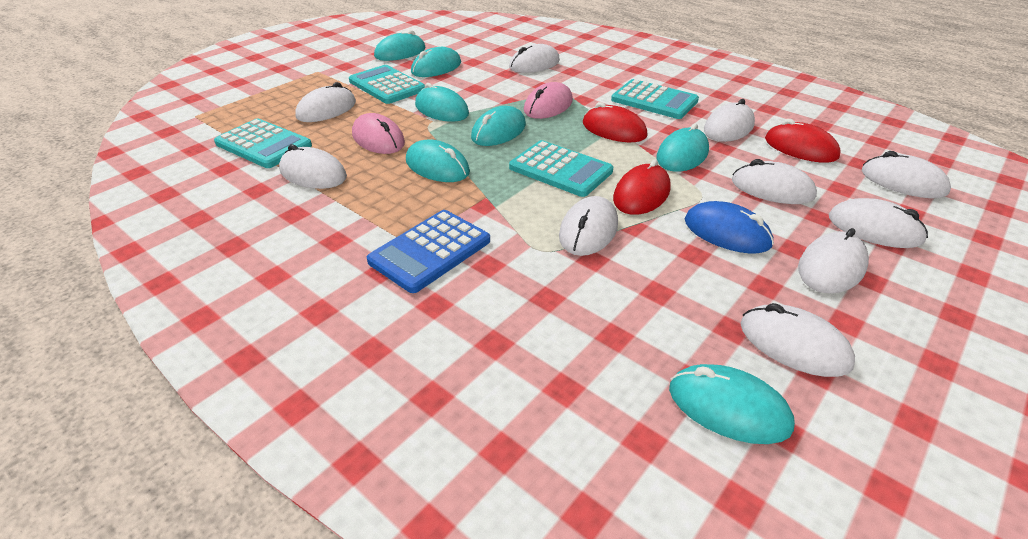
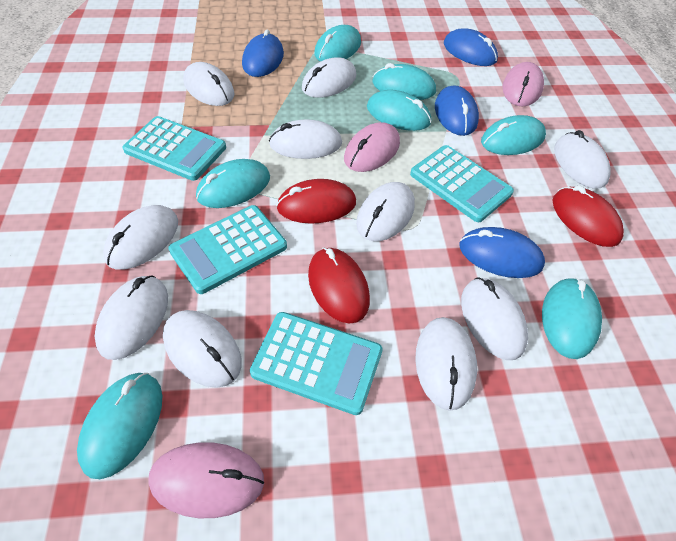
blue calculator: 1 -> 0
blue mouse: 1 -> 4
pink mouse: 2 -> 3

